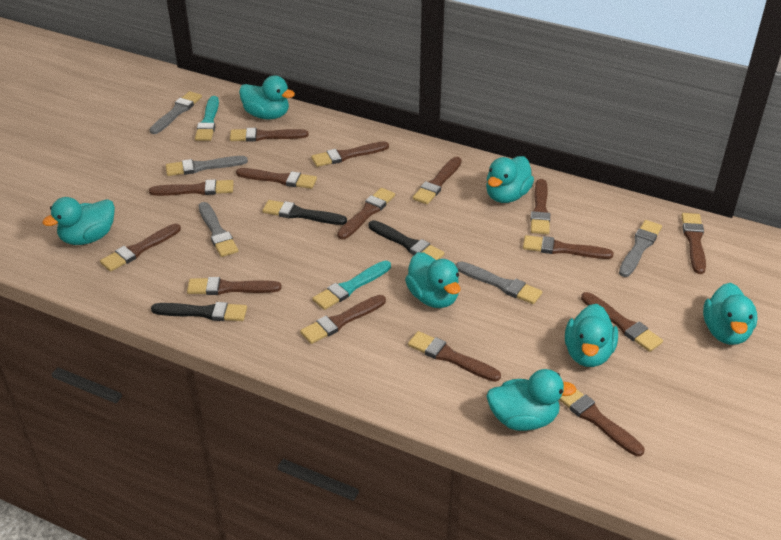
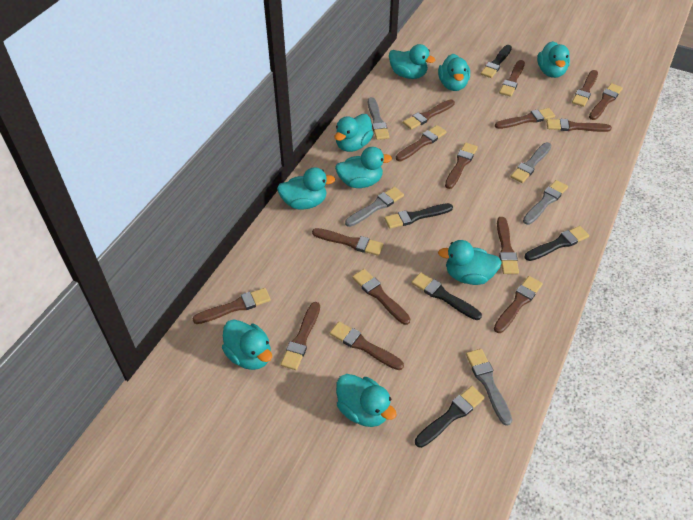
black brush: 3 -> 5
turquoise brush: 2 -> 0
turquoise duck: 7 -> 9

